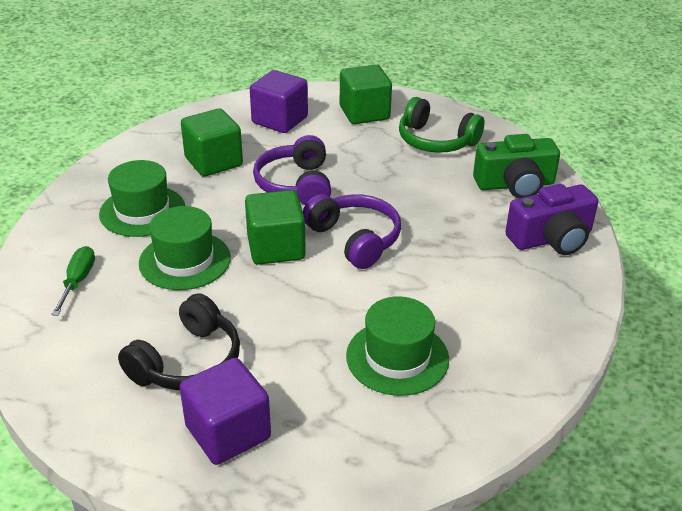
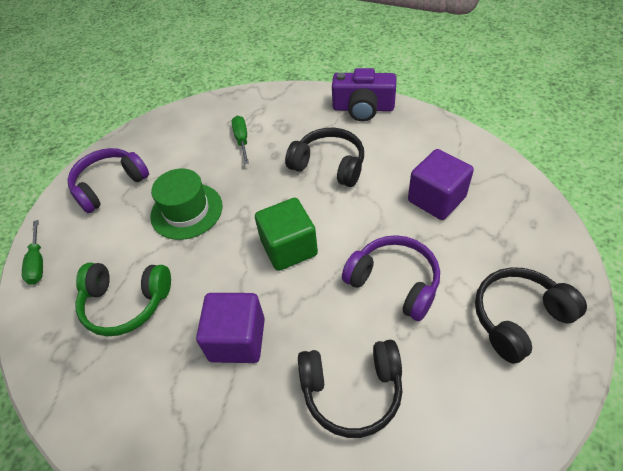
black headphones: 1 -> 3
green camera: 1 -> 0
green cube: 3 -> 1
green hat: 3 -> 1
green screwdriver: 1 -> 2

